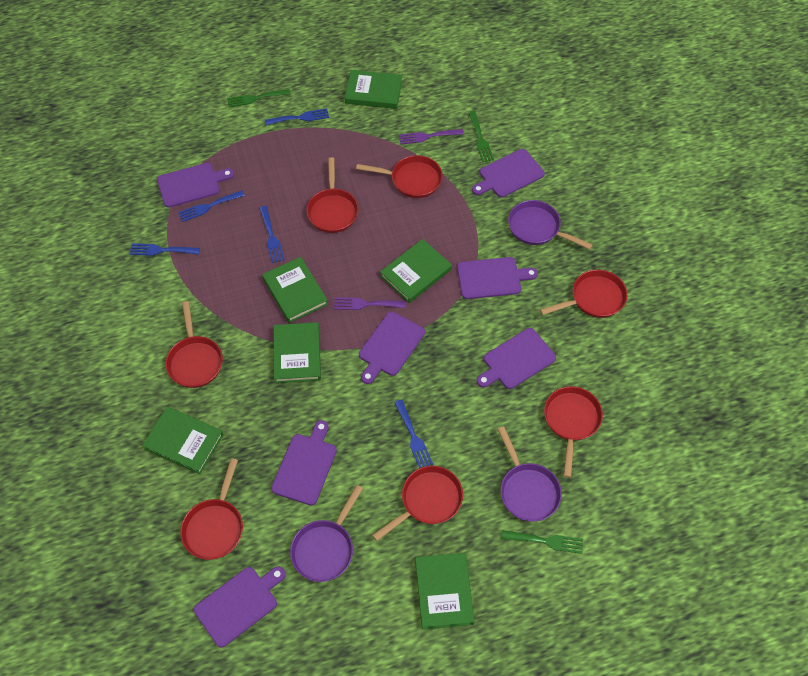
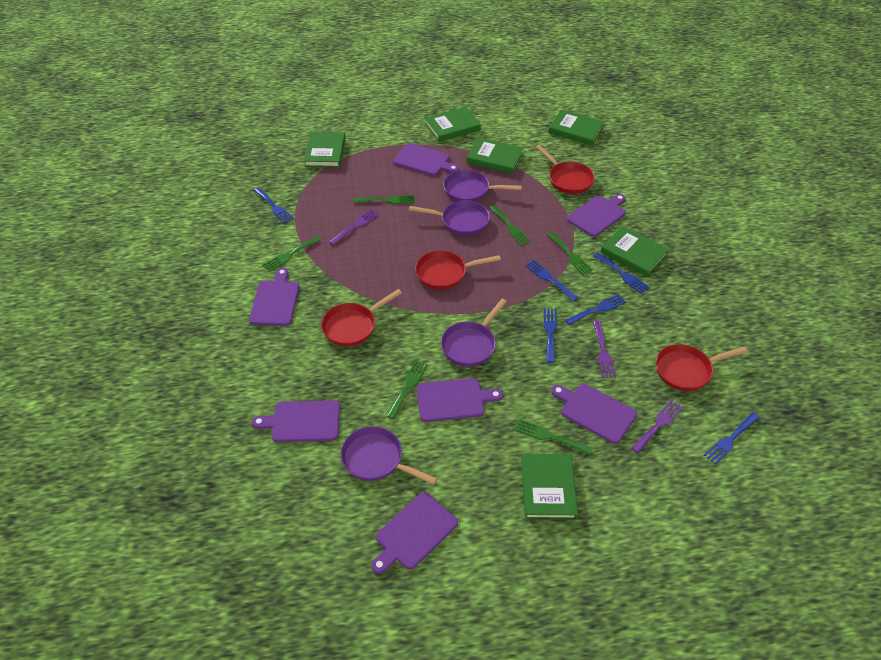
blue fork: 5 -> 6
green fork: 3 -> 6
purple fork: 2 -> 3
purple pan: 3 -> 4
red pan: 7 -> 4

